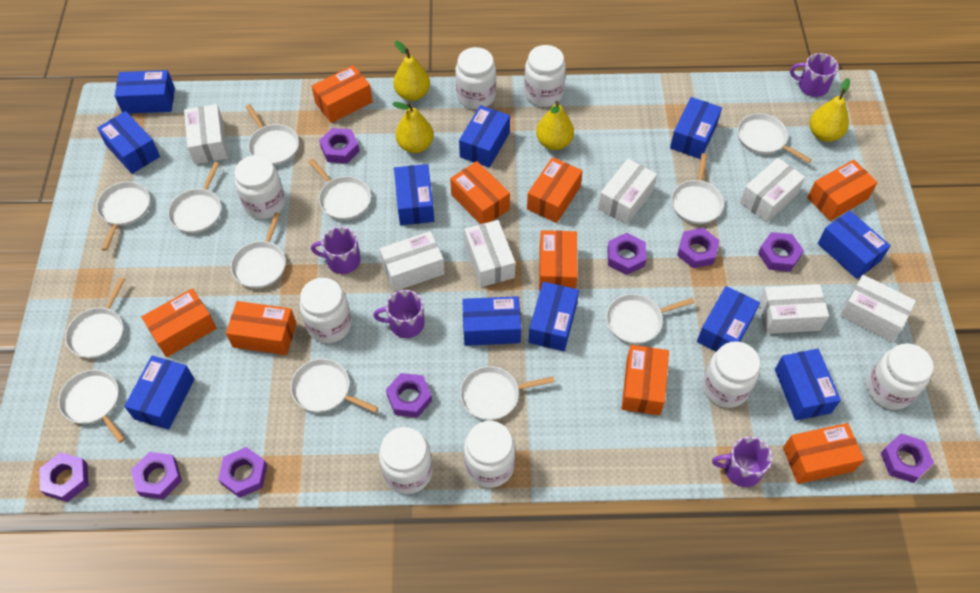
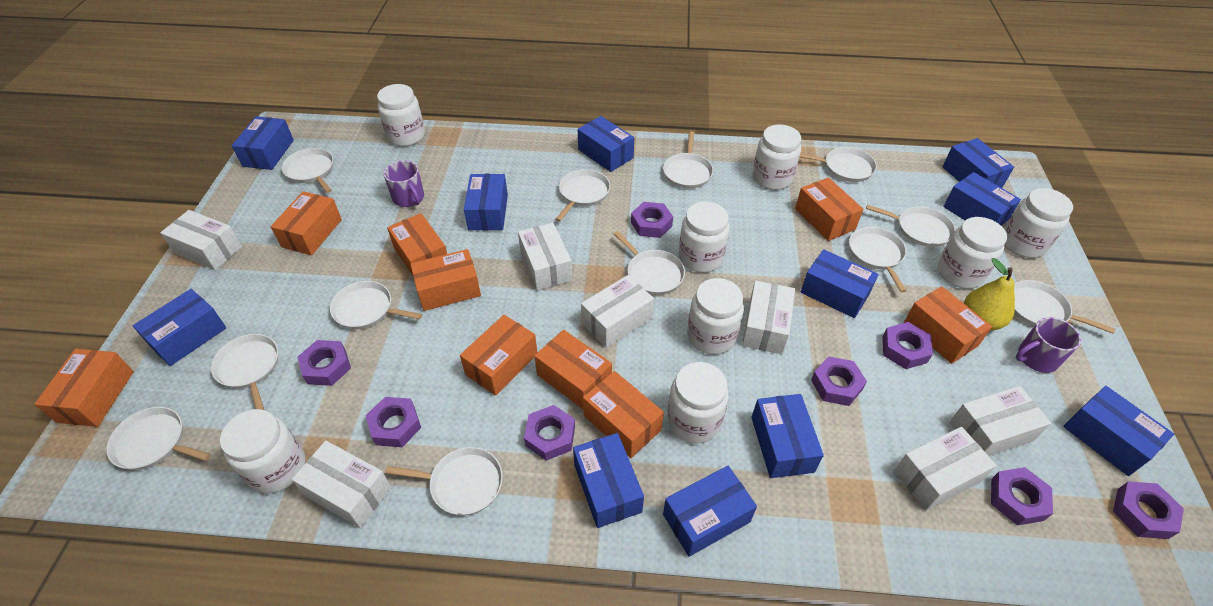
purple mug: 4 -> 2
purple nut: 9 -> 8
yellow pear: 4 -> 1

